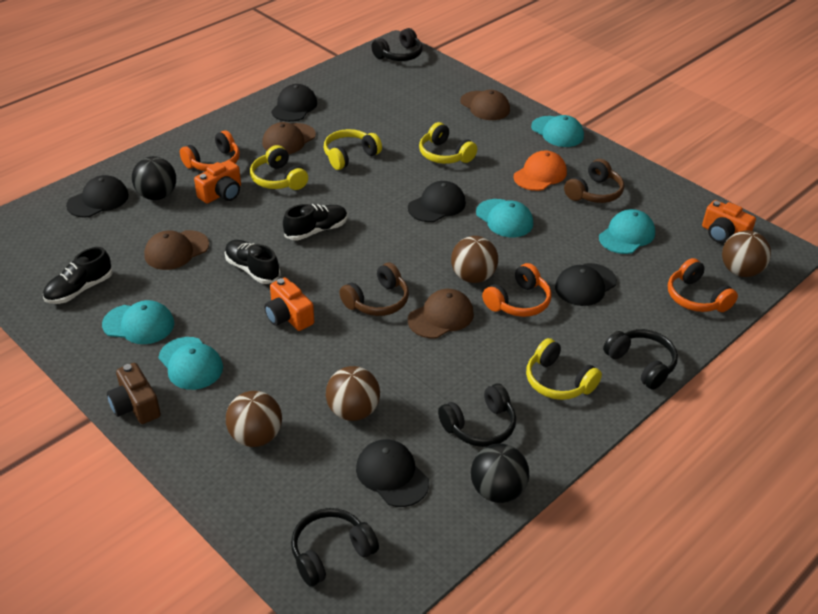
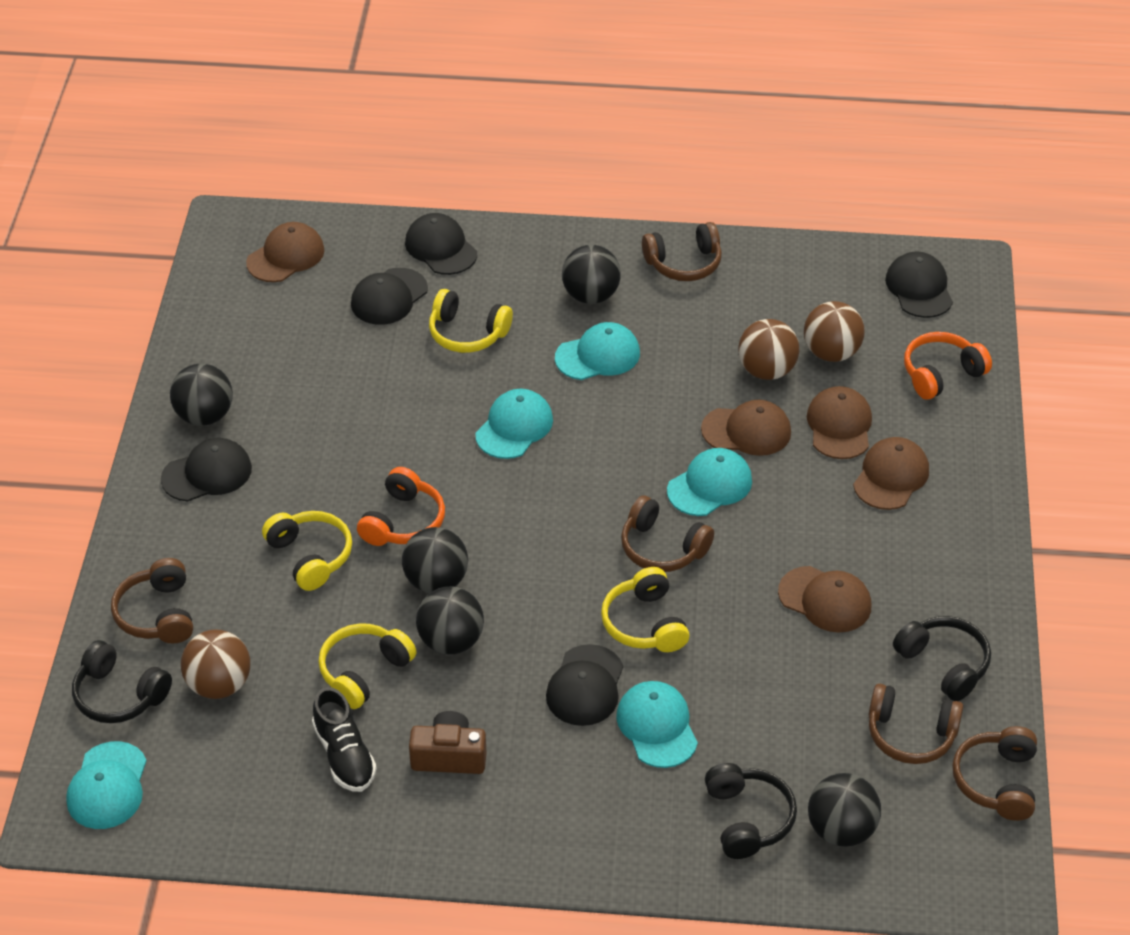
black ball: 2 -> 5
black headphones: 4 -> 3
black shoe: 3 -> 1
brown ball: 4 -> 3
brown cap: 4 -> 5
brown headphones: 2 -> 5
orange camera: 3 -> 0
orange cap: 1 -> 0
orange headphones: 3 -> 2

